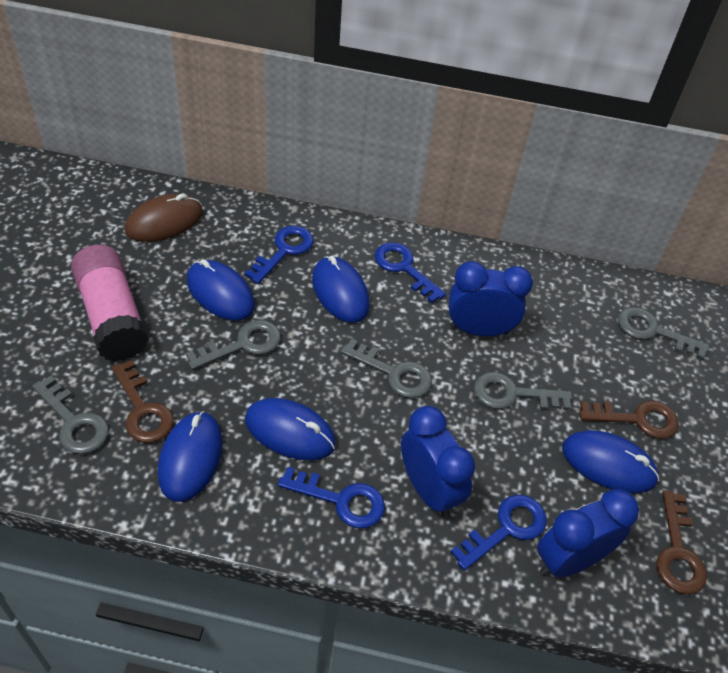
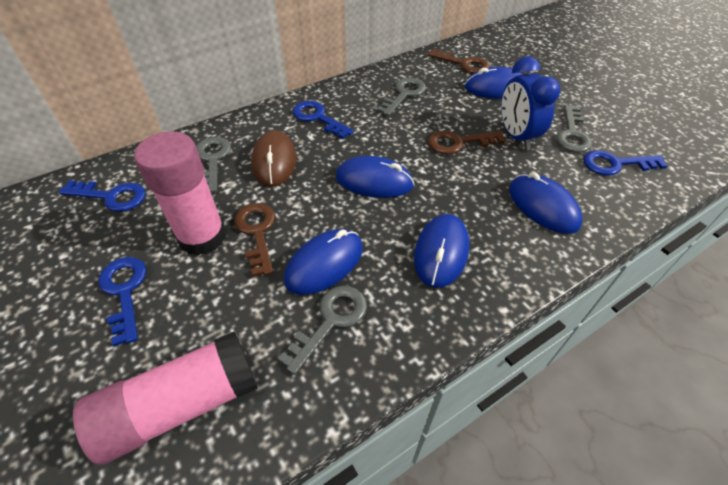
blue clock: 3 -> 1
grey key: 5 -> 4
pink glue stick: 1 -> 2

